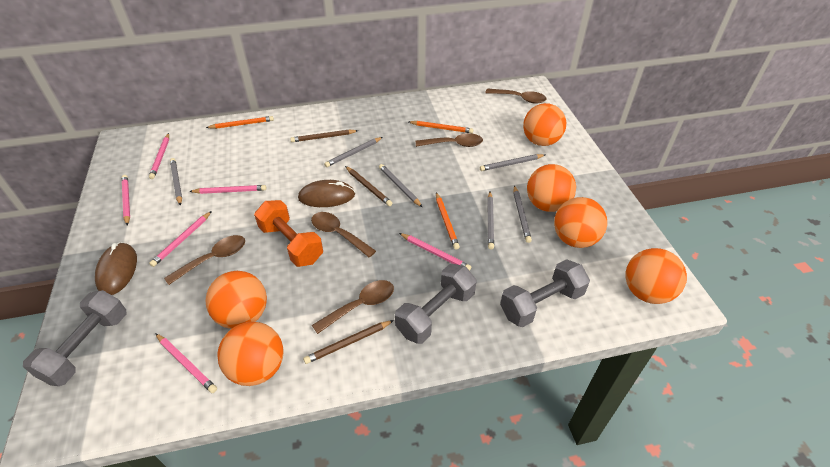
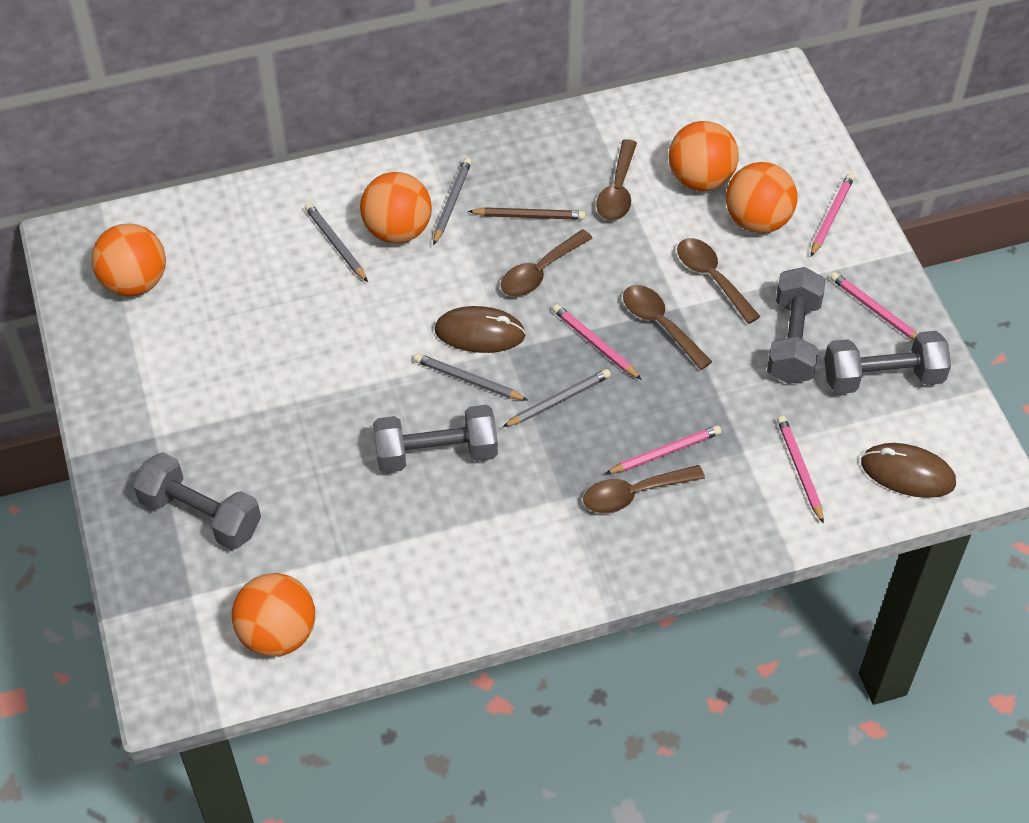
brown pencil: 3 -> 1
grey dumbbell: 3 -> 4
grey pencil: 6 -> 4
orange ball: 6 -> 5
orange dumbbell: 1 -> 0
orange pencil: 3 -> 0
pink pencil: 6 -> 5

